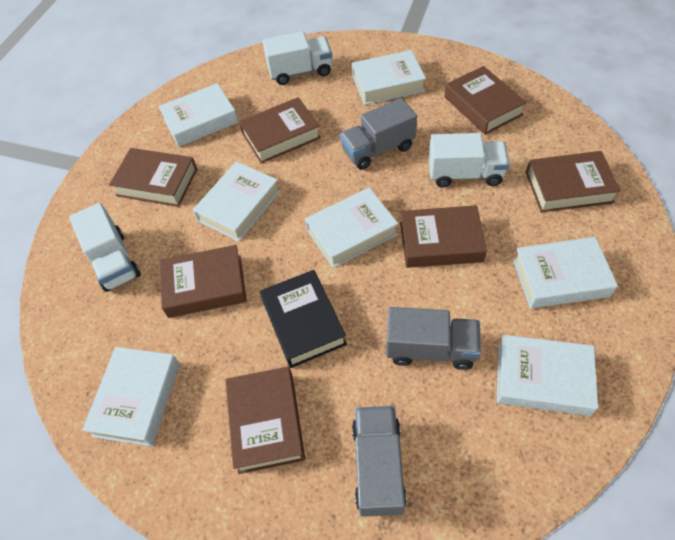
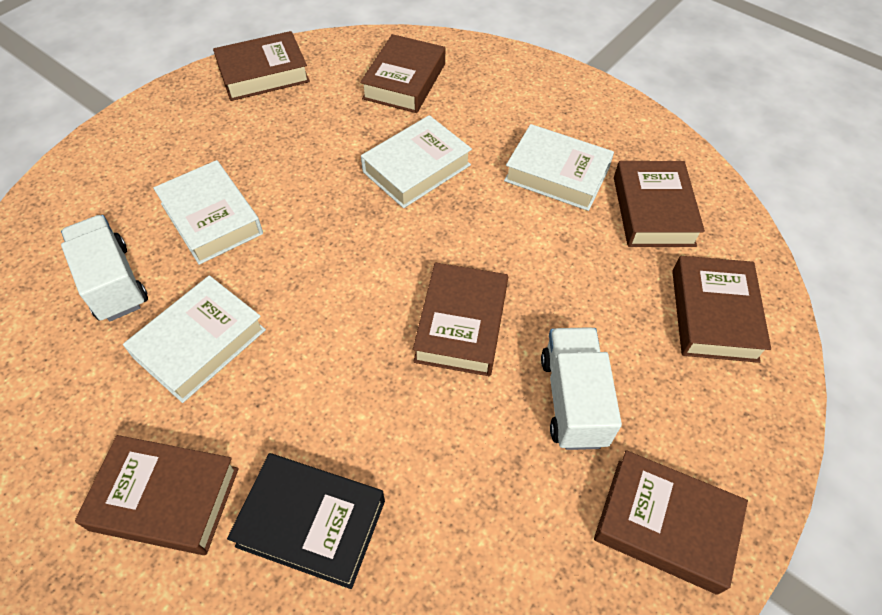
grey truck: 3 -> 0
white book: 7 -> 4
white truck: 3 -> 2

